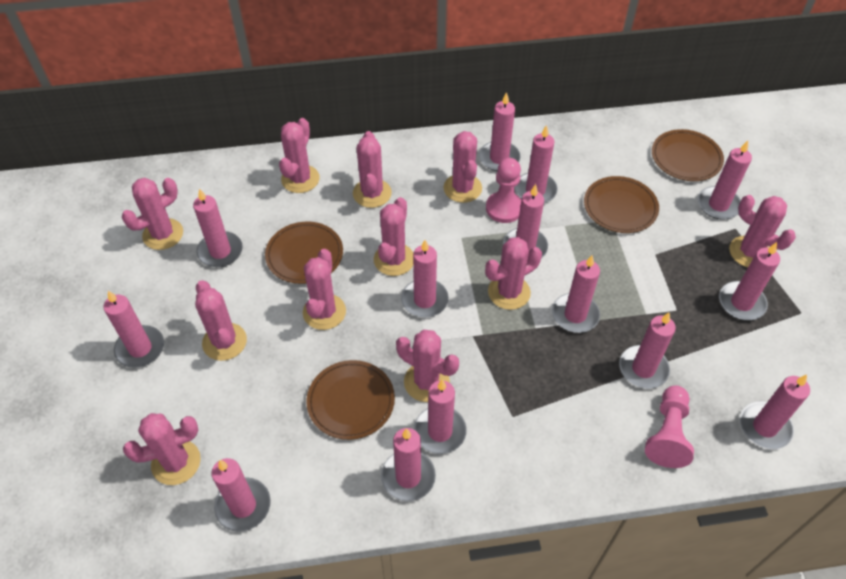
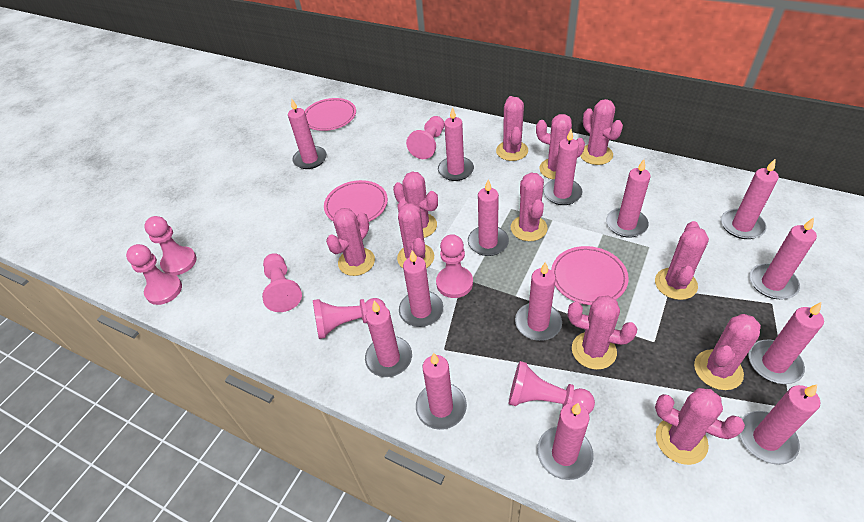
brown plate: 4 -> 0
pink pawn: 2 -> 7
pink plate: 0 -> 3

